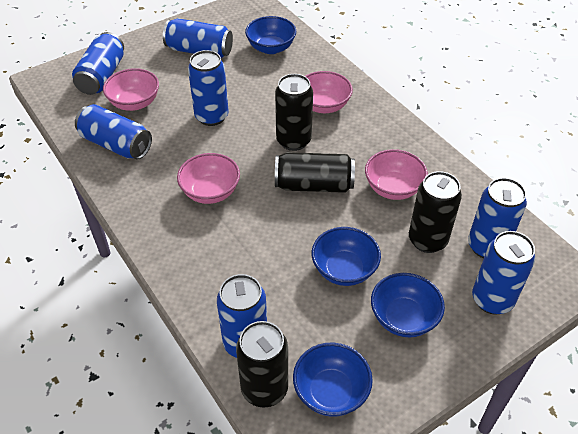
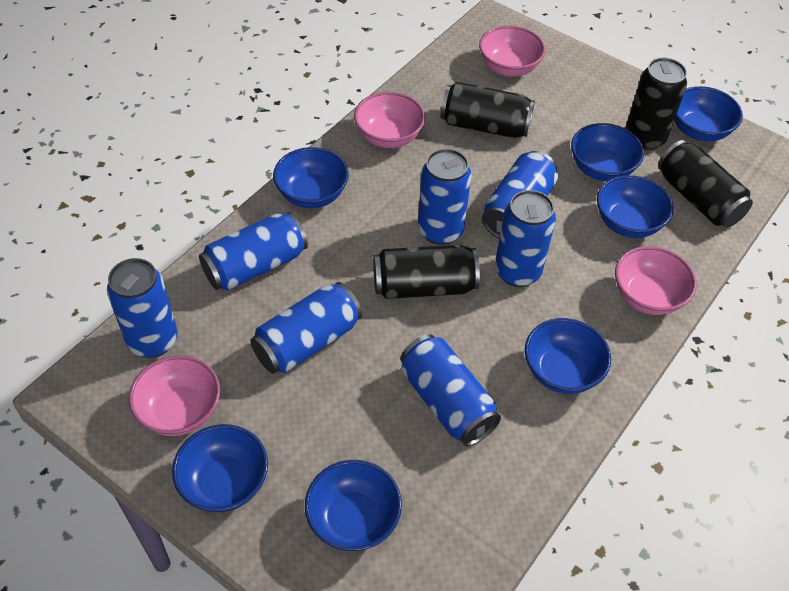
blue bowl: 4 -> 7

